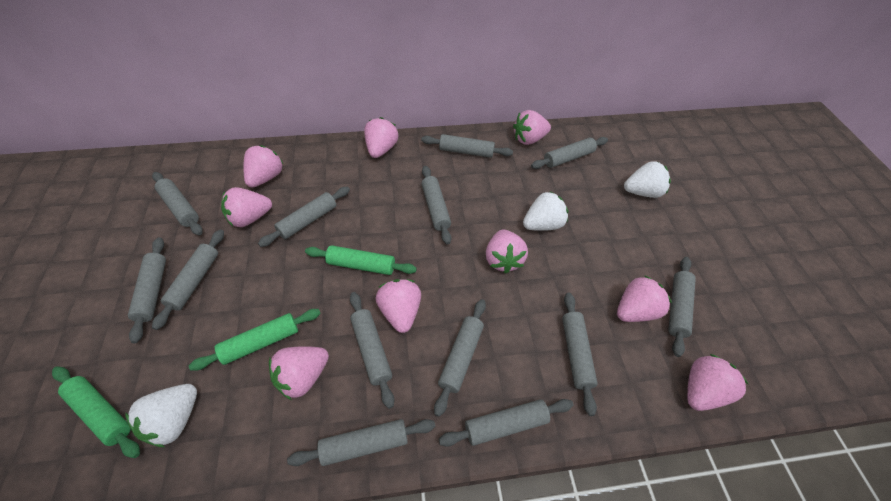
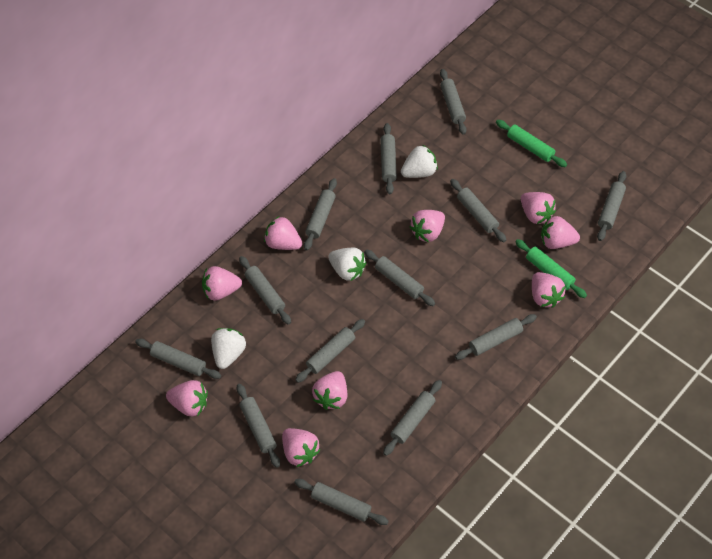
green rolling pin: 3 -> 2

